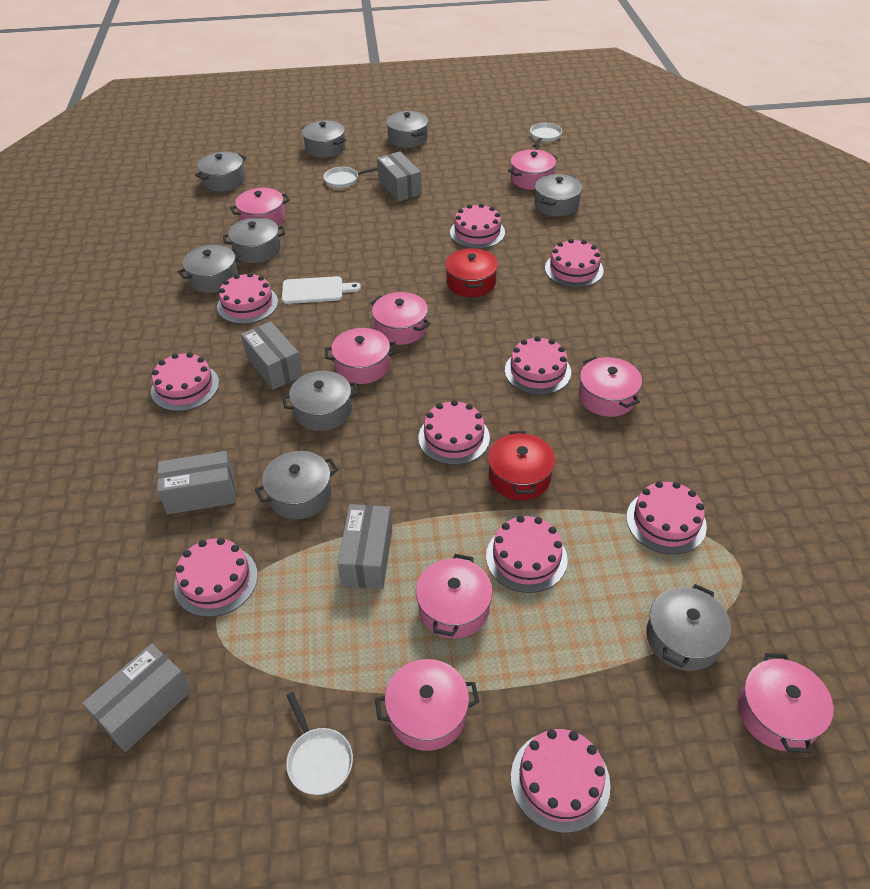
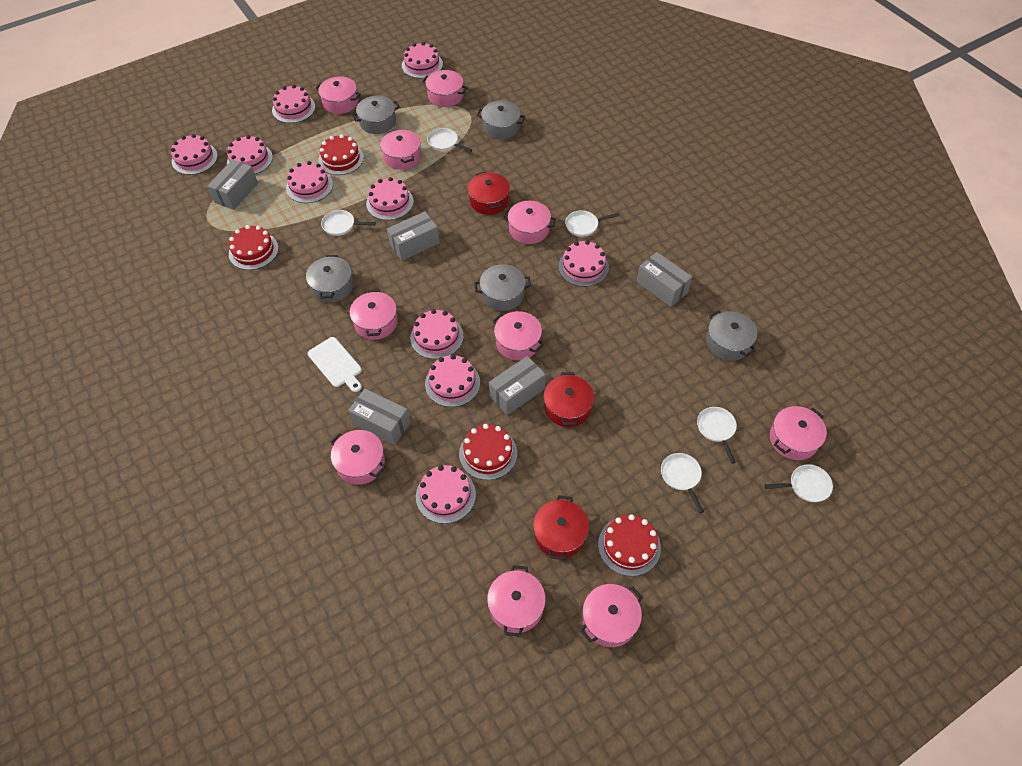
grey pot: 9 -> 5
pink pot: 8 -> 10
red cake: 0 -> 4
red pot: 2 -> 3
white pan: 3 -> 6

